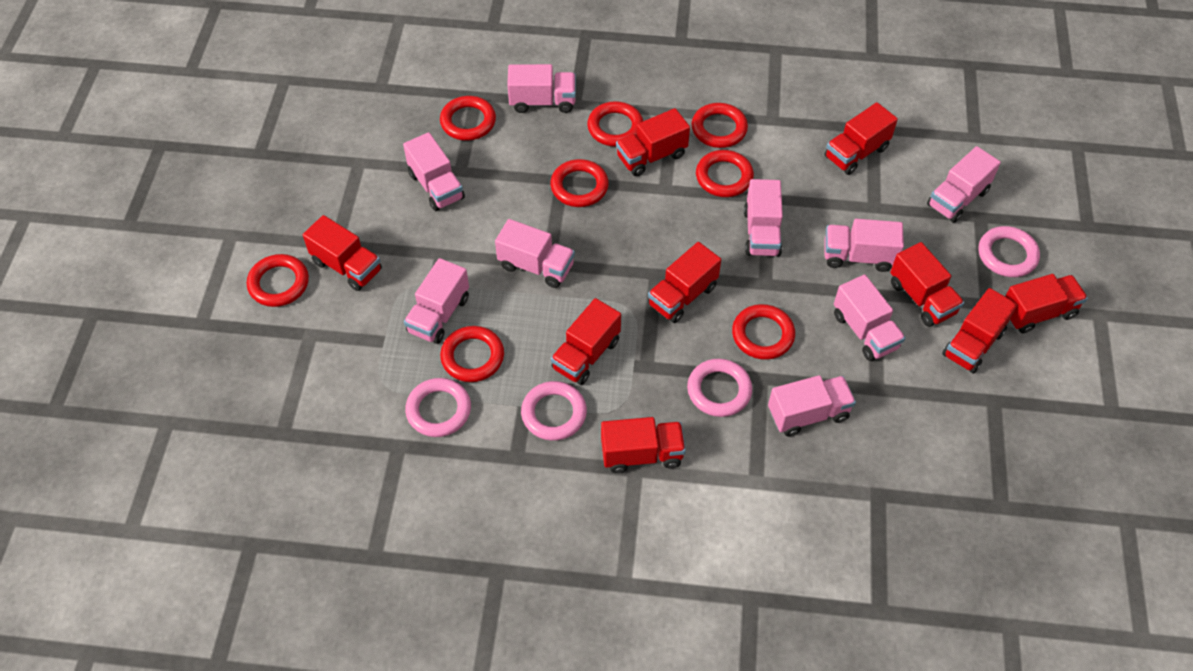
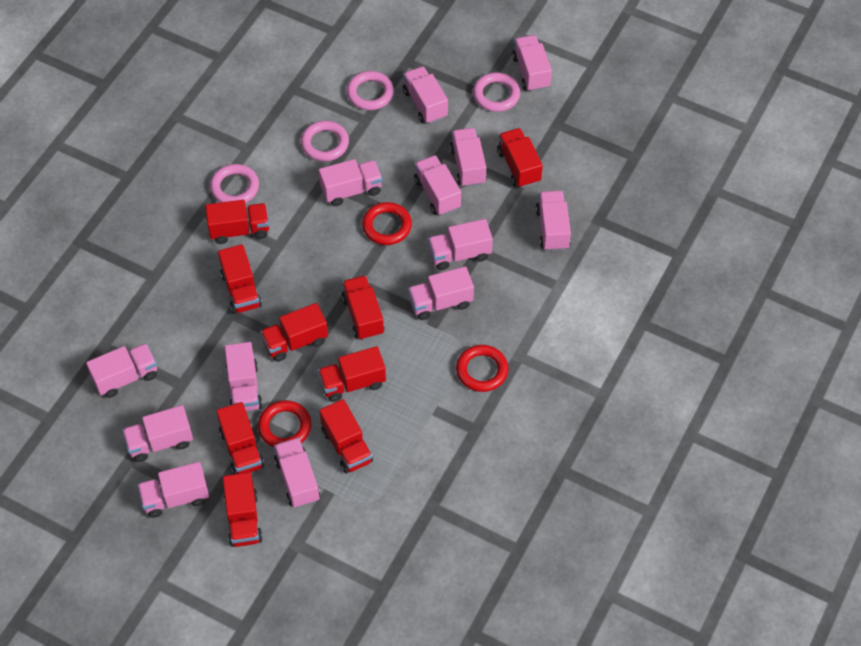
pink truck: 9 -> 13
red ring: 8 -> 3

